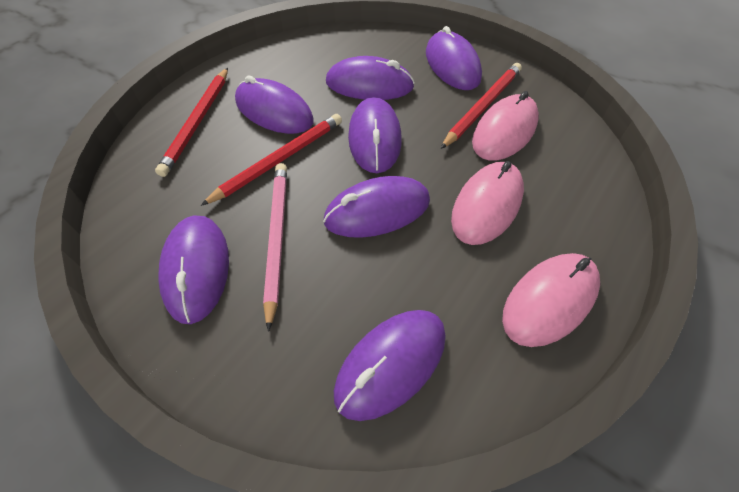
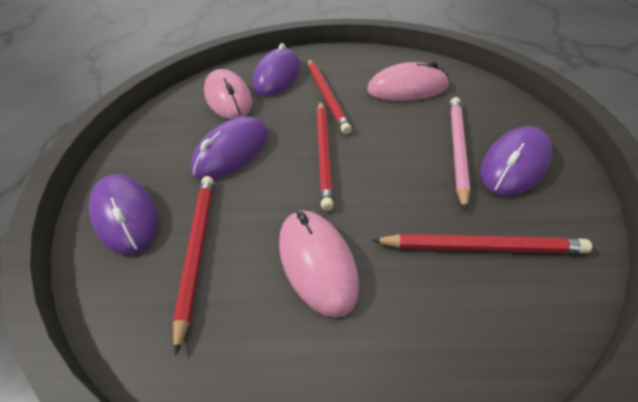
purple mouse: 7 -> 4
red pencil: 3 -> 4

